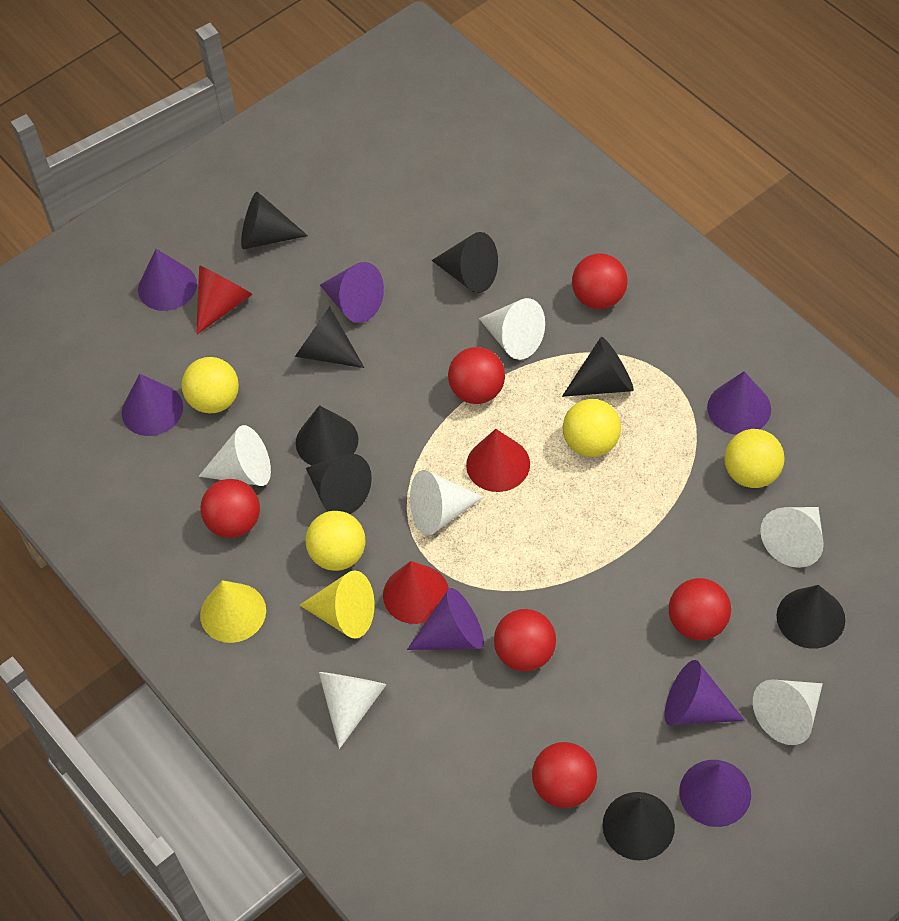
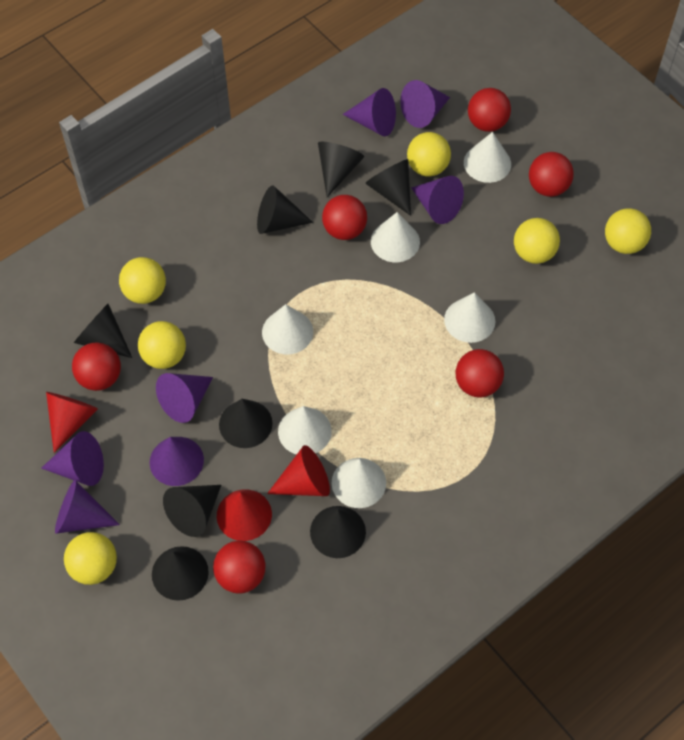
yellow ball: 4 -> 6
yellow cone: 2 -> 0

